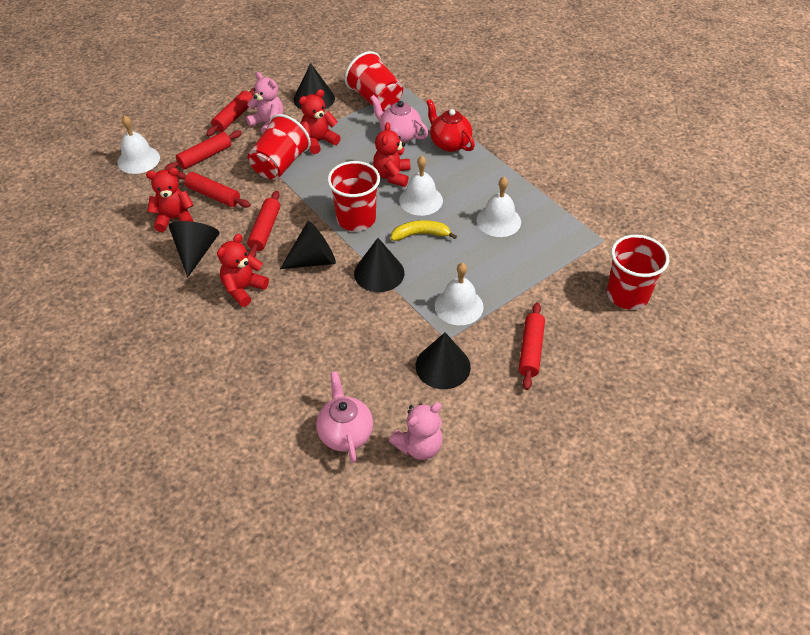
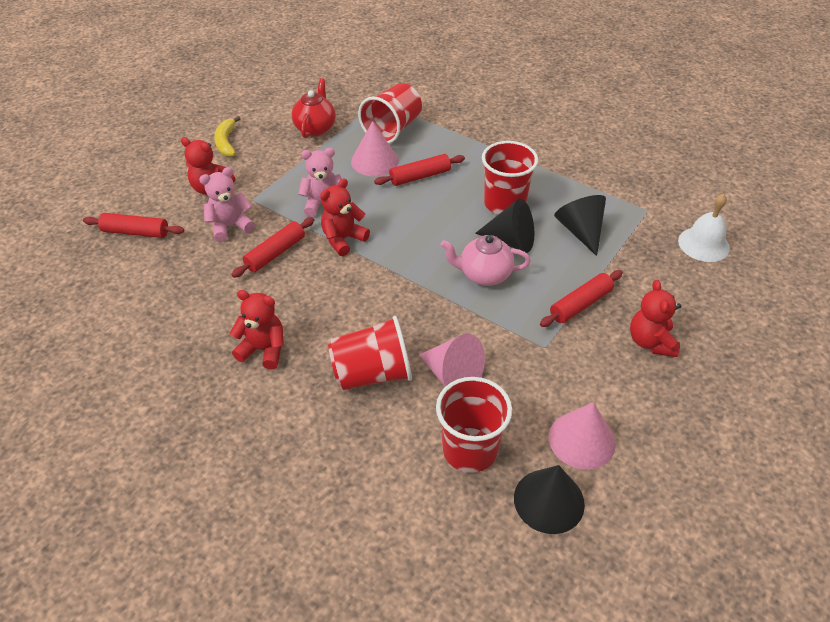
black cone: 5 -> 3
pink cone: 0 -> 3
pink teapot: 2 -> 1
red rolling pin: 5 -> 4
white bell: 4 -> 1

